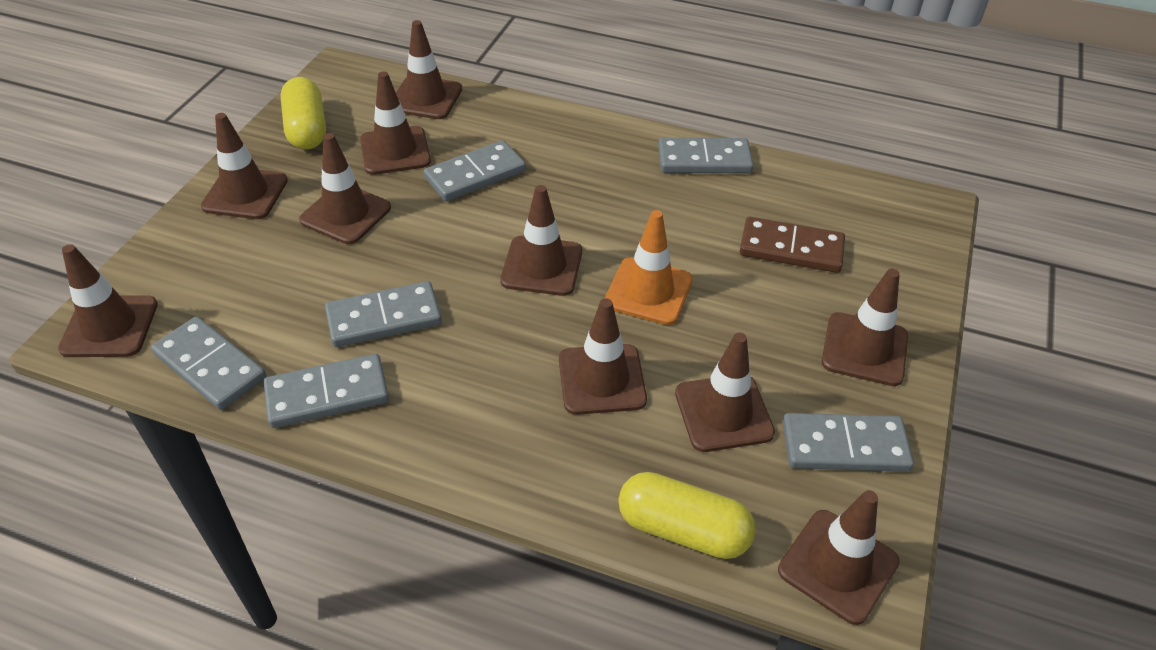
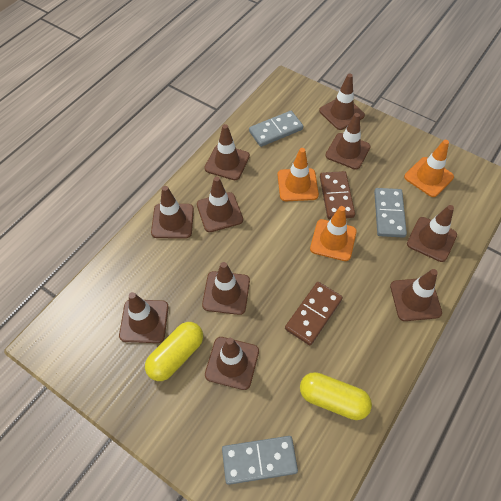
brown domino: 1 -> 2
grey domino: 6 -> 3
orange traffic cone: 1 -> 3

